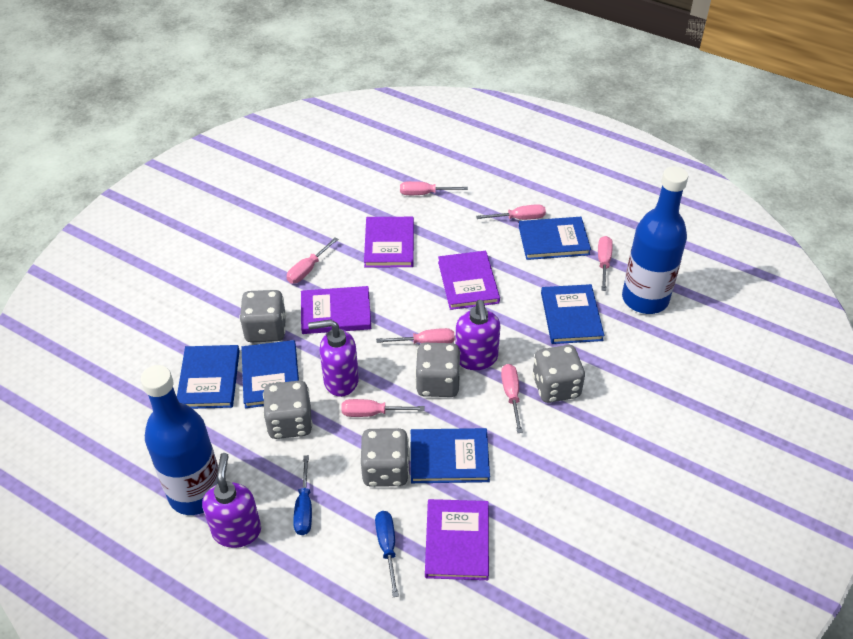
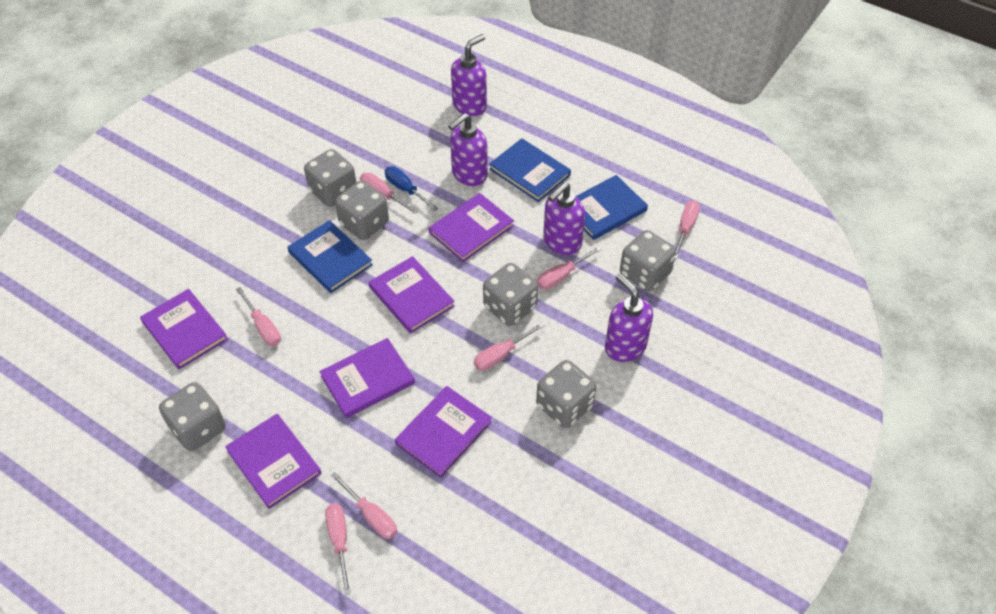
blue book: 5 -> 3
blue bottle: 2 -> 0
blue screwdriver: 2 -> 1
grey dice: 5 -> 6
purple book: 4 -> 6
purple soap dispenser: 3 -> 4

